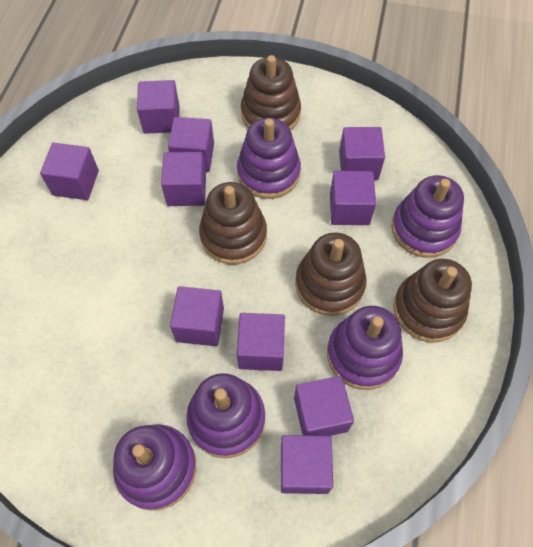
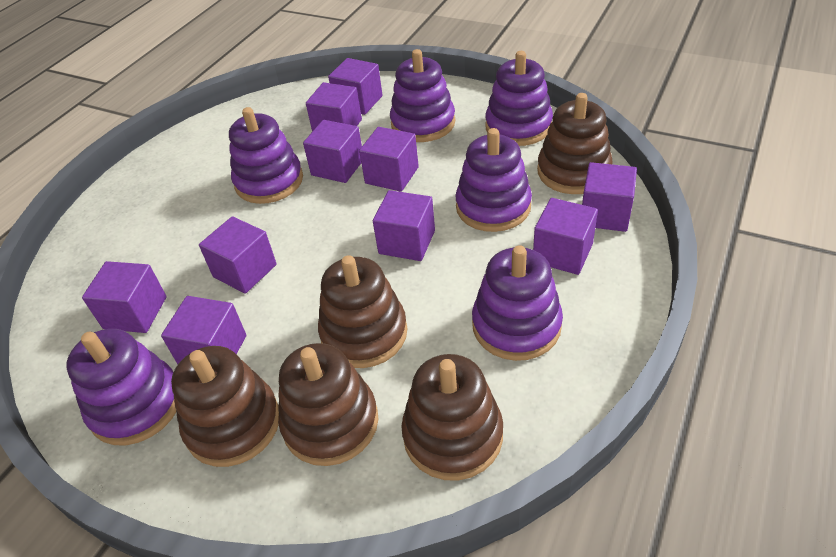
brown stacking toy: 4 -> 5
purple stacking toy: 5 -> 6

